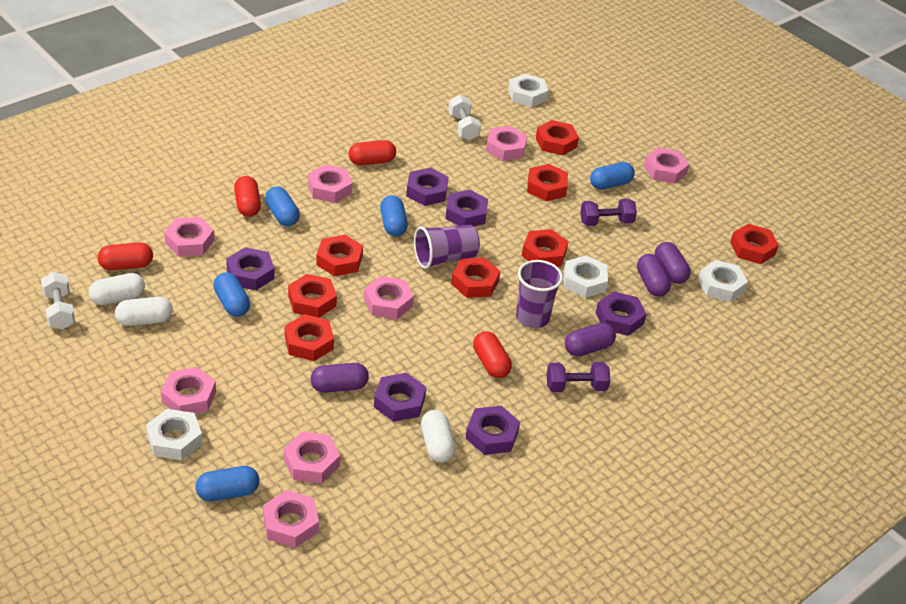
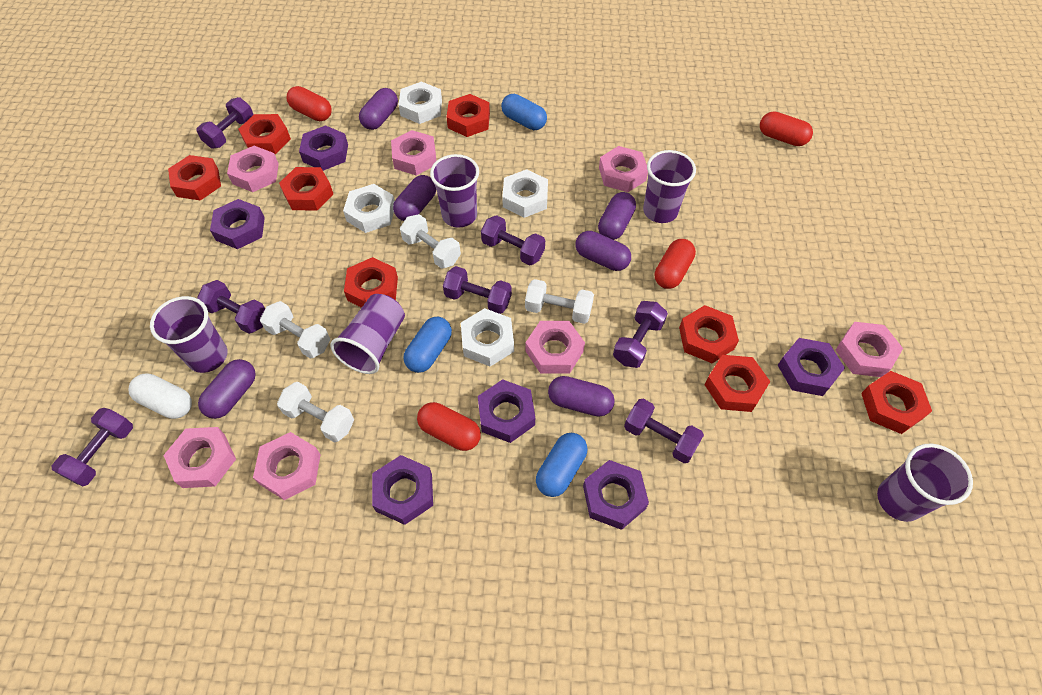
blue capsule: 5 -> 3
pink nut: 8 -> 7
purple capsule: 4 -> 6
purple cup: 2 -> 5
purple dumbbell: 2 -> 7
white capsule: 3 -> 1
white dumbbell: 2 -> 4

